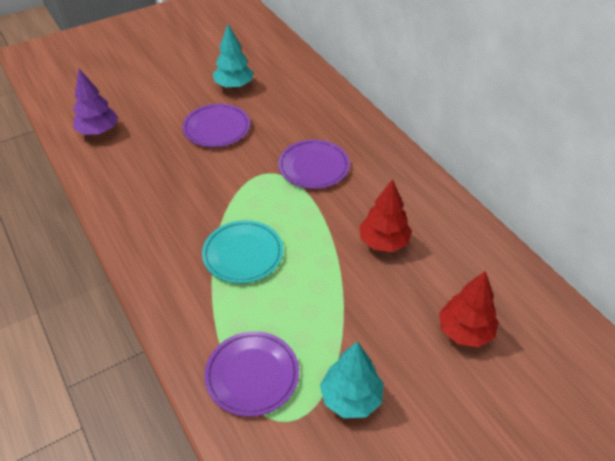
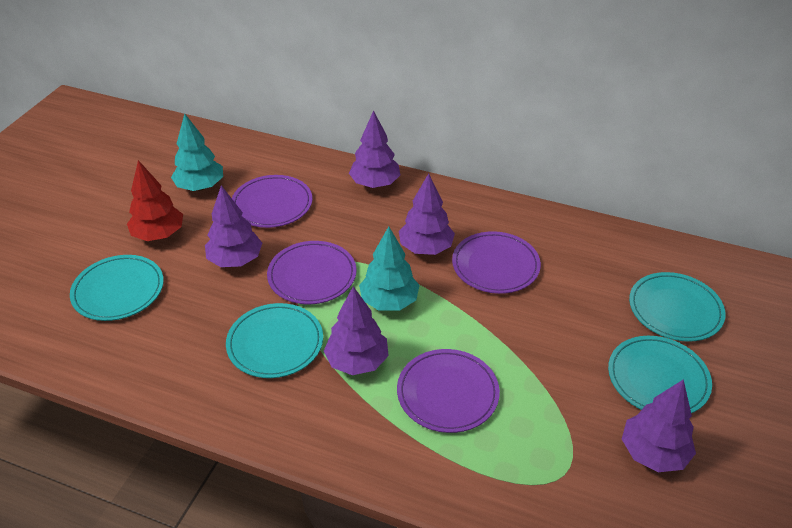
purple plate: 3 -> 4
purple tree: 1 -> 5
red tree: 2 -> 1
turquoise plate: 1 -> 4

